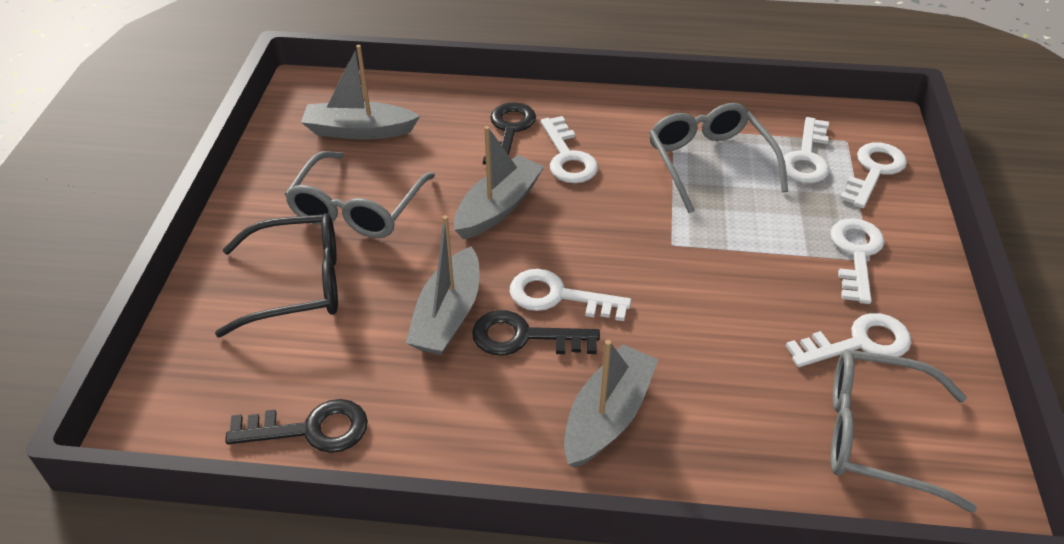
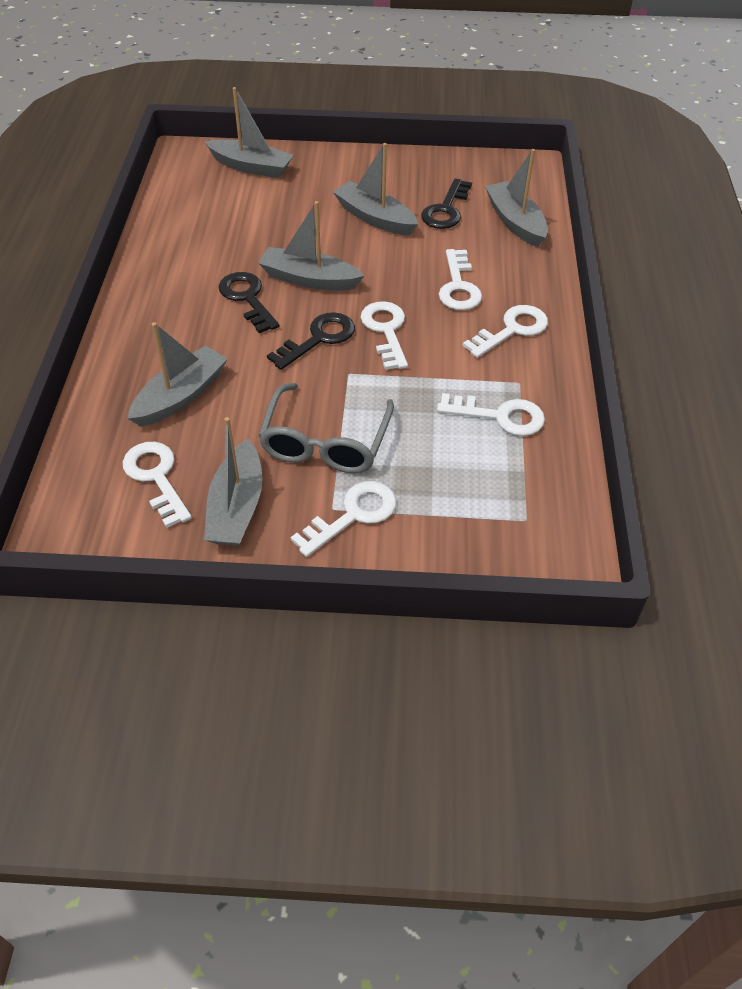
black glasses: 1 -> 0
grey boat: 4 -> 6
grey glasses: 3 -> 1

